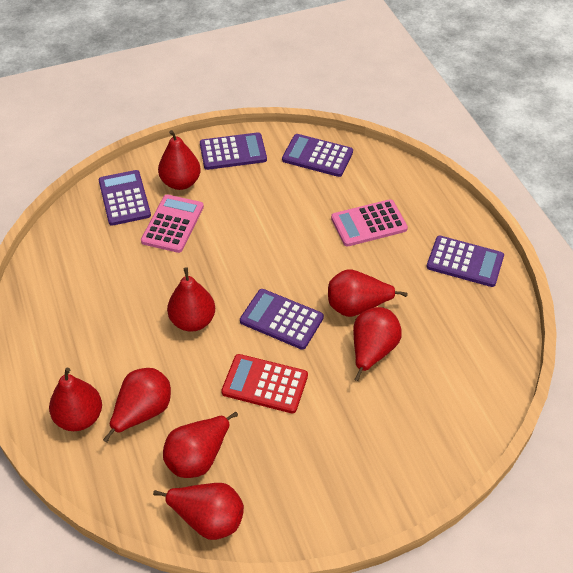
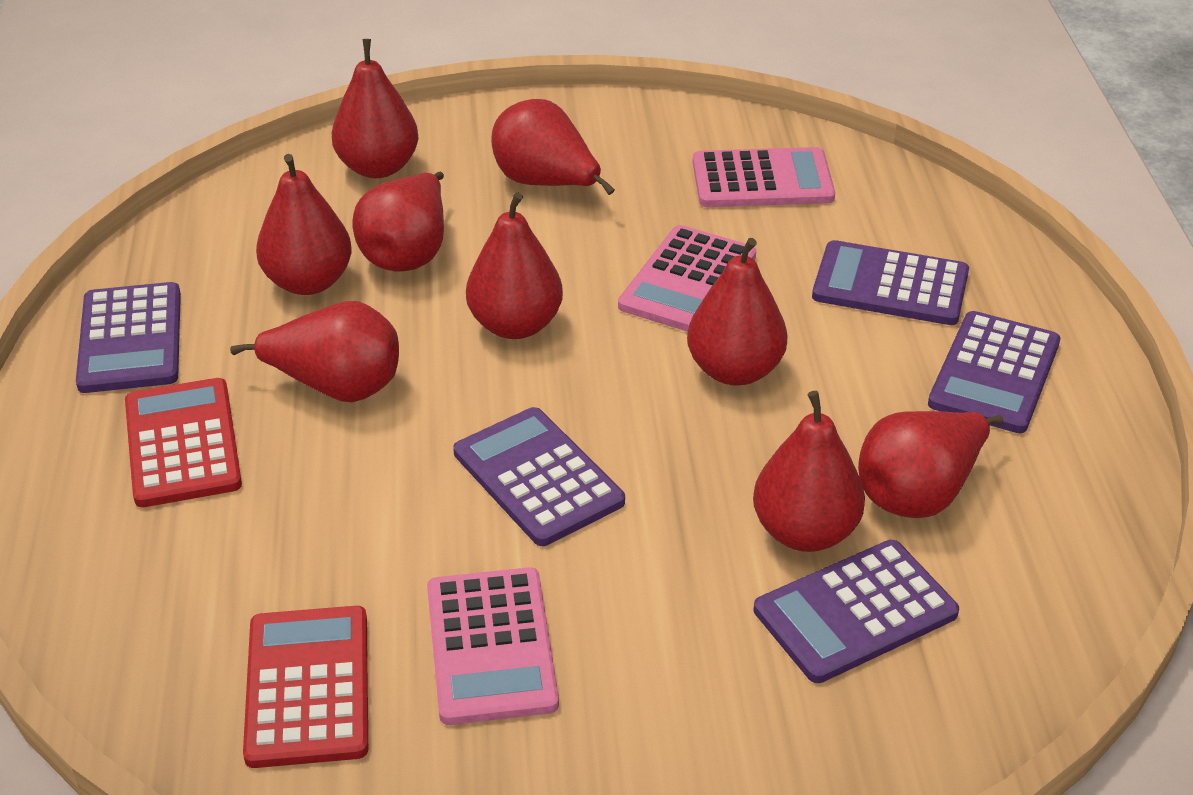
pink calculator: 2 -> 3
red calculator: 1 -> 2
red pear: 8 -> 9

